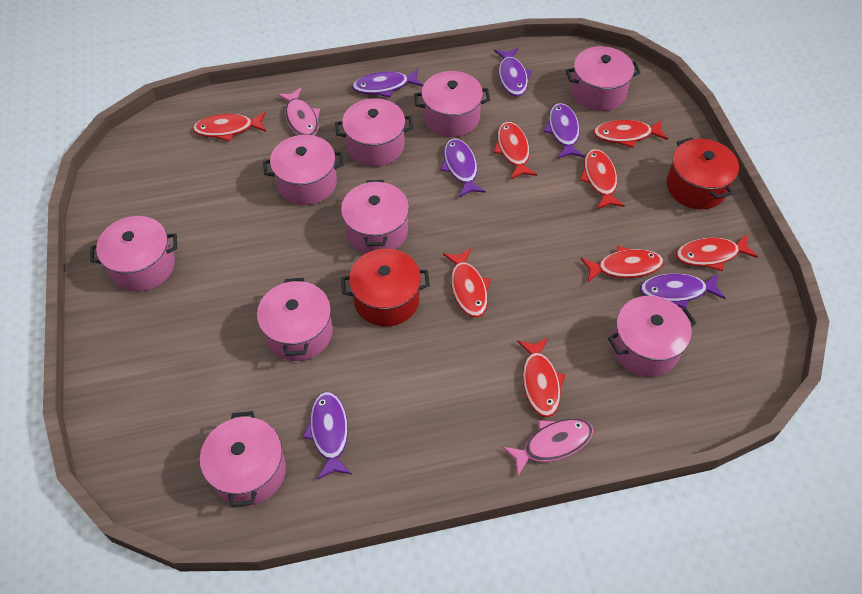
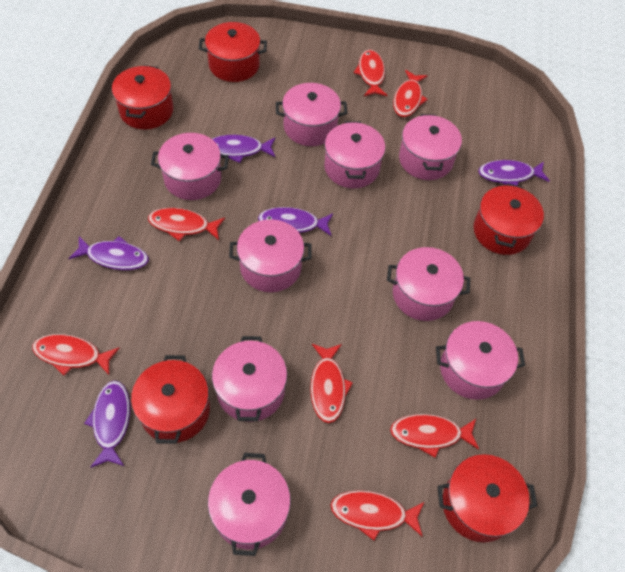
pink fish: 2 -> 0
purple fish: 6 -> 5
red fish: 8 -> 7
red pot: 2 -> 5

